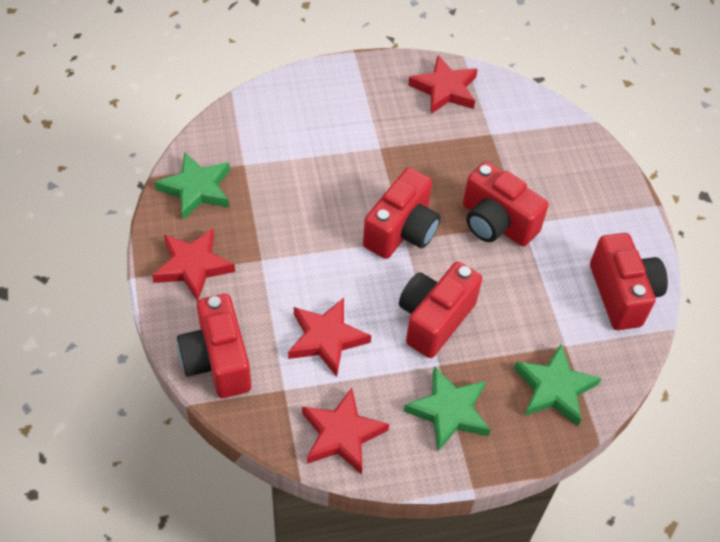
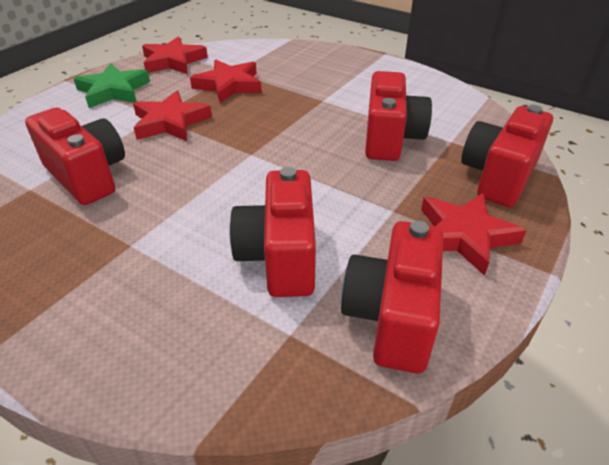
green star: 3 -> 1

